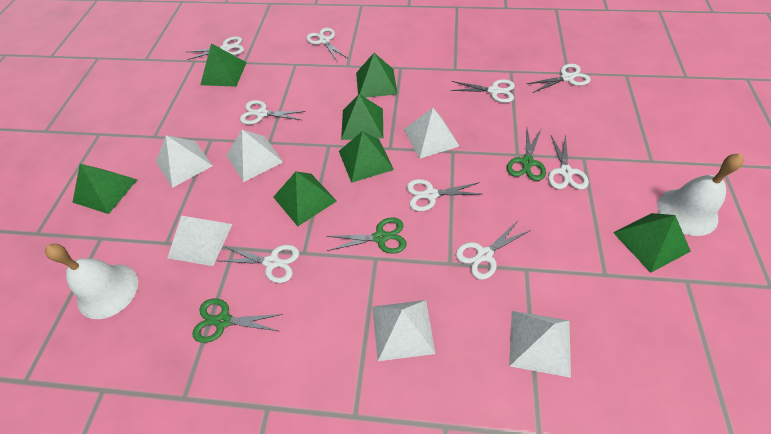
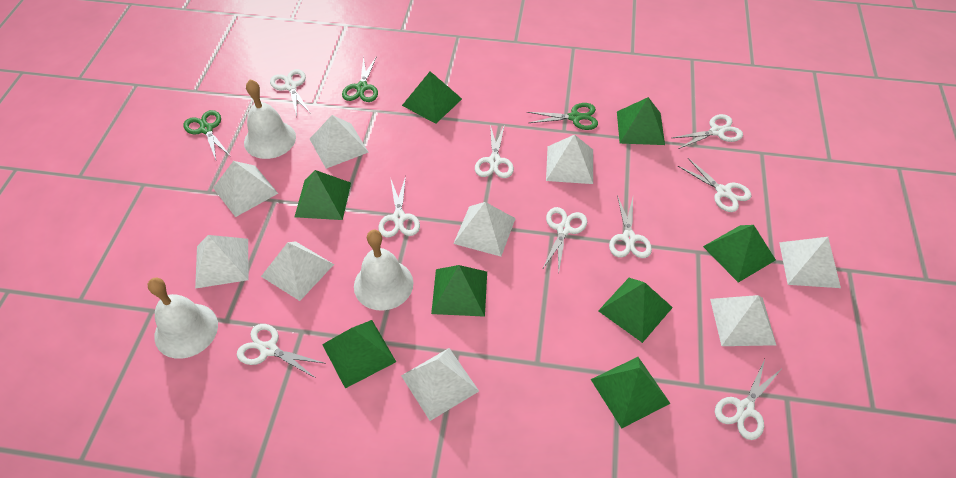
green pyramid: 7 -> 8
white bell: 2 -> 3
white pyramid: 6 -> 9

